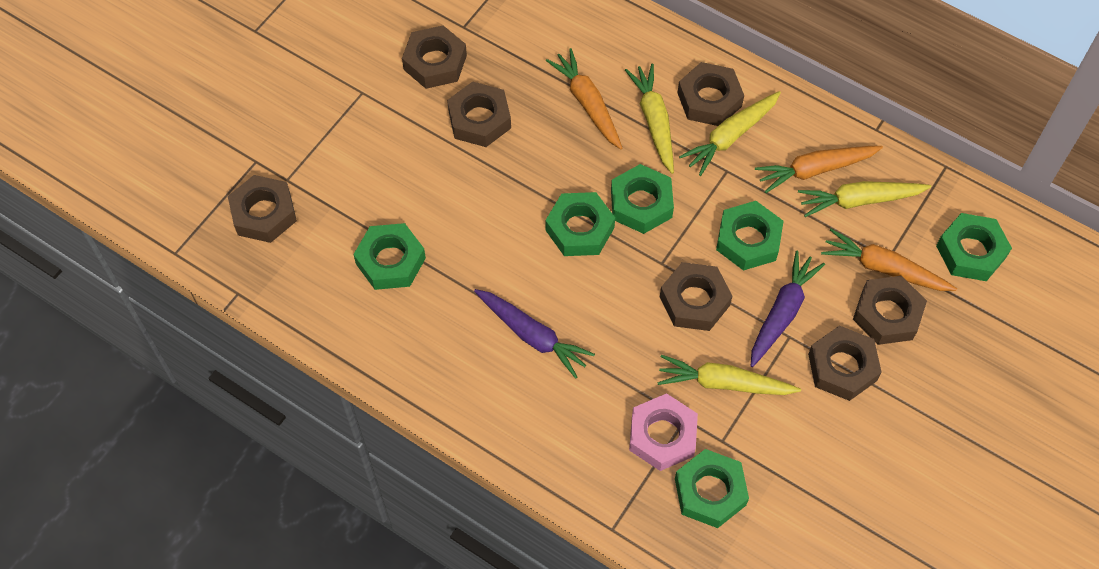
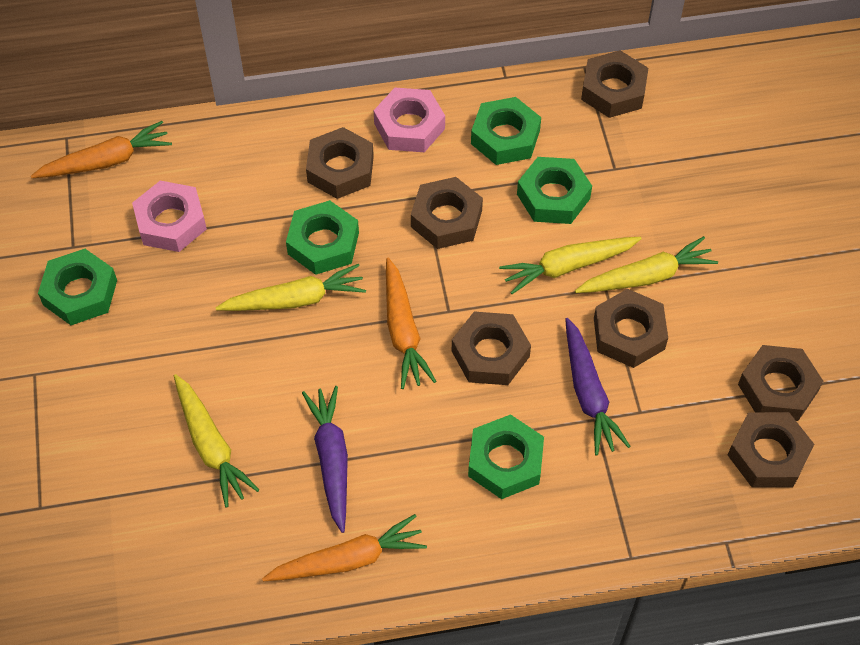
green nut: 6 -> 5
pink nut: 1 -> 2

